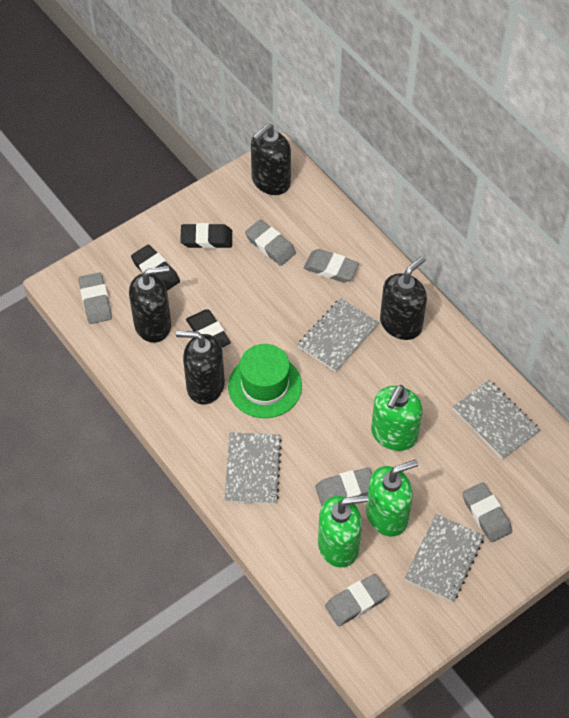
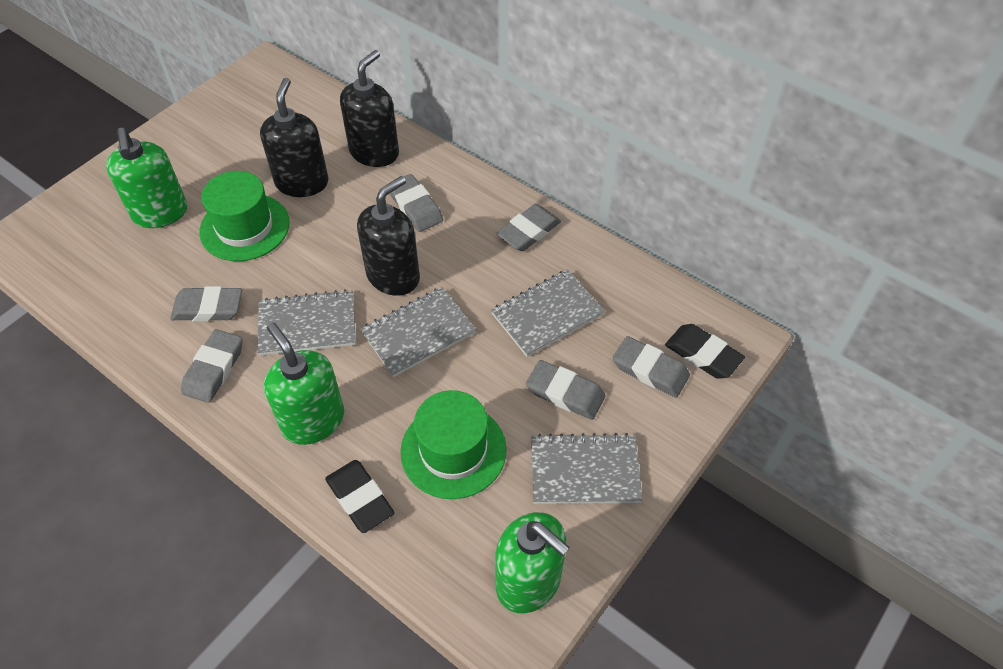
black eraser: 3 -> 2
black soap dispenser: 4 -> 3
green hat: 1 -> 2

